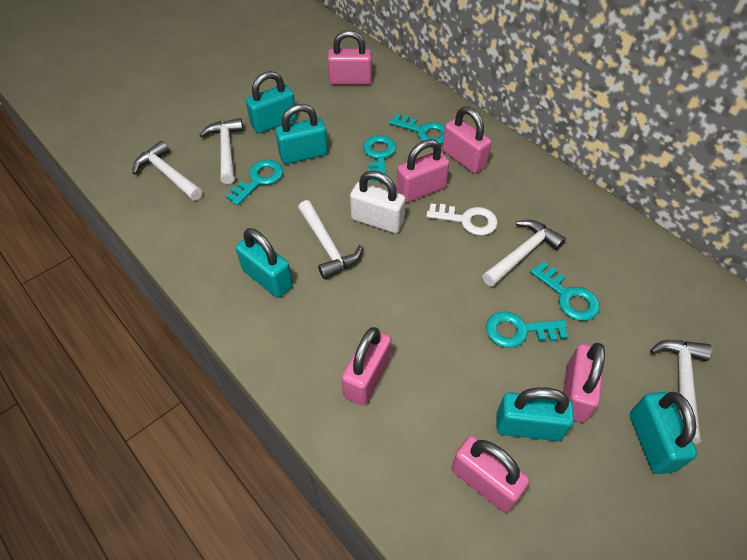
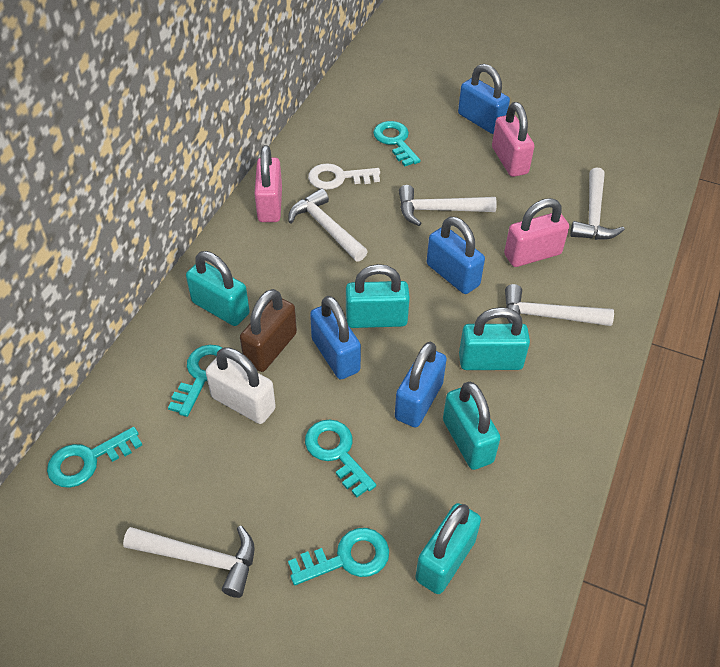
blue padlock: 0 -> 4
brown padlock: 0 -> 1
pink padlock: 6 -> 3

